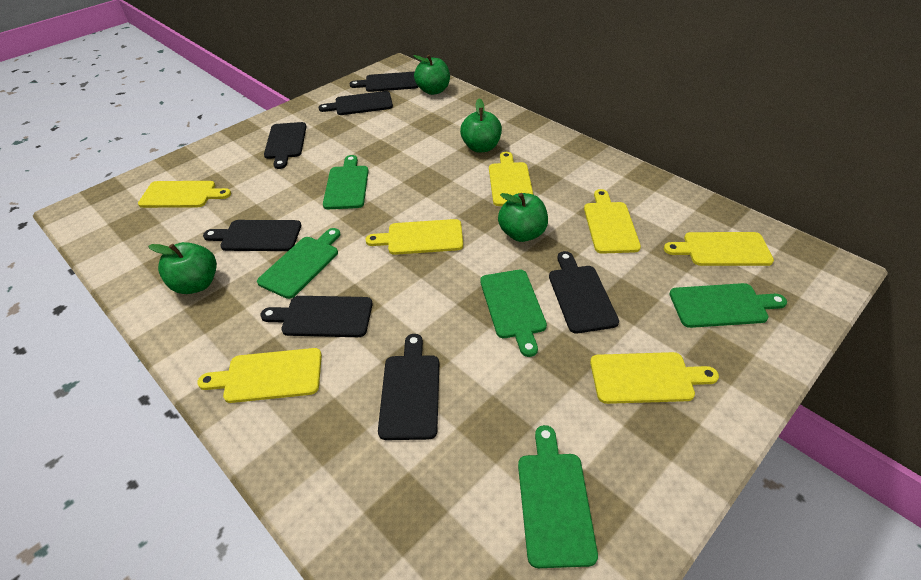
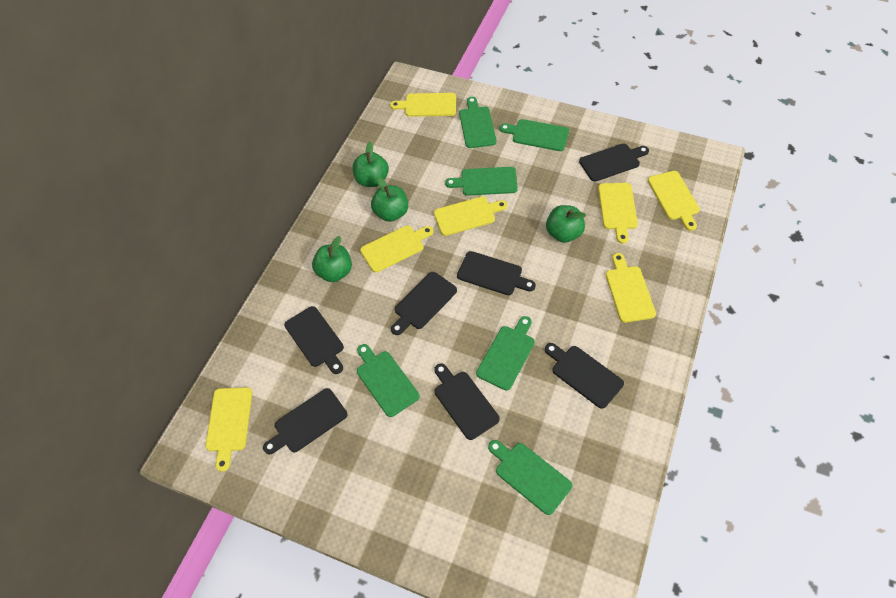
green cutting board: 5 -> 6

